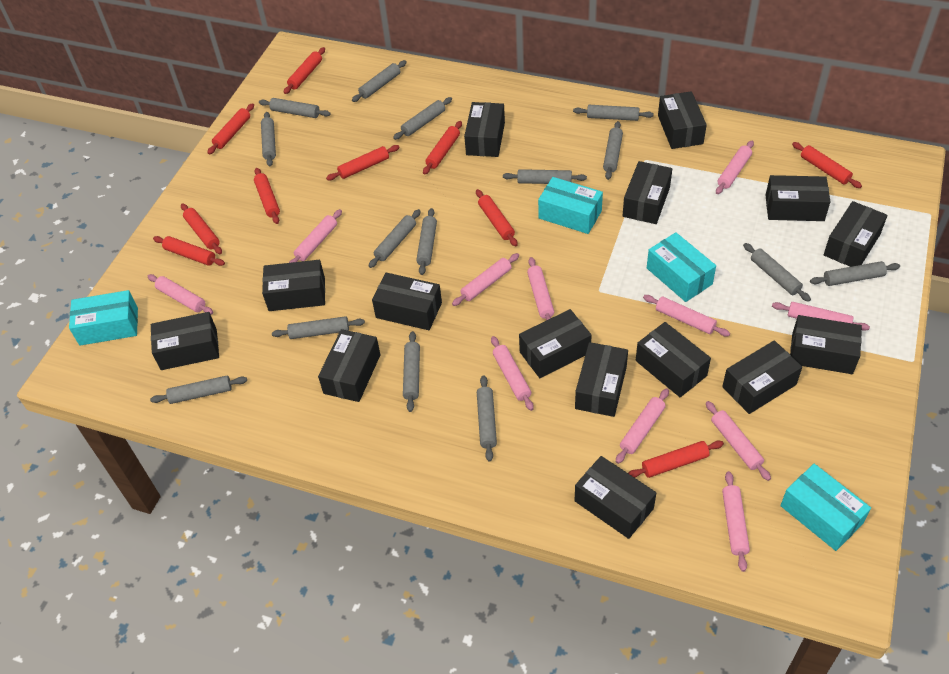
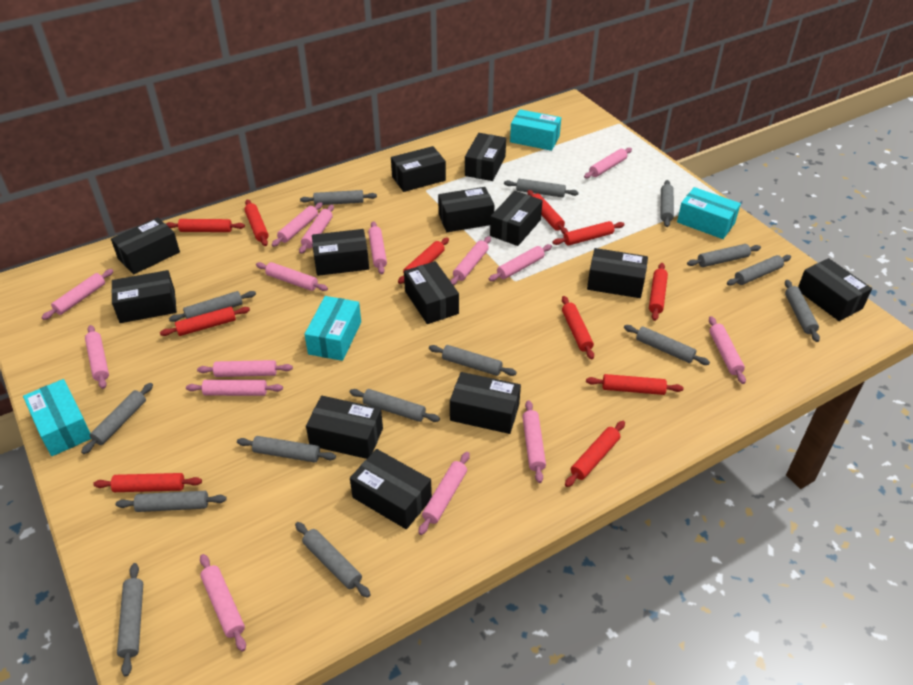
black box: 15 -> 13
pink rolling pin: 11 -> 15
red rolling pin: 10 -> 11

